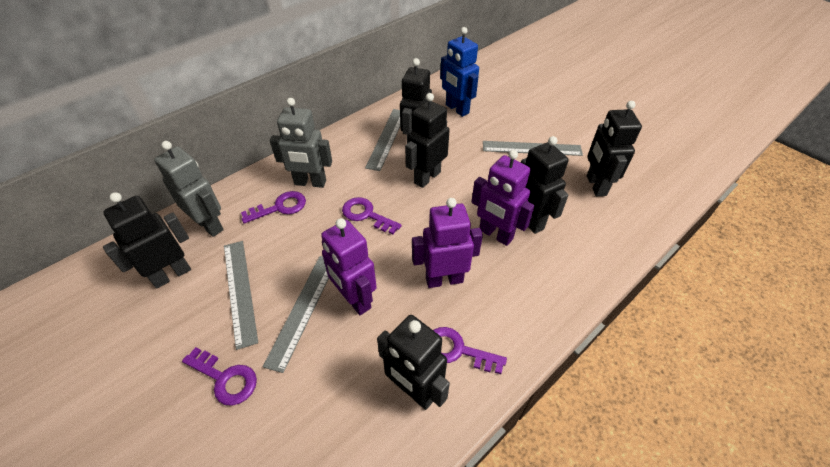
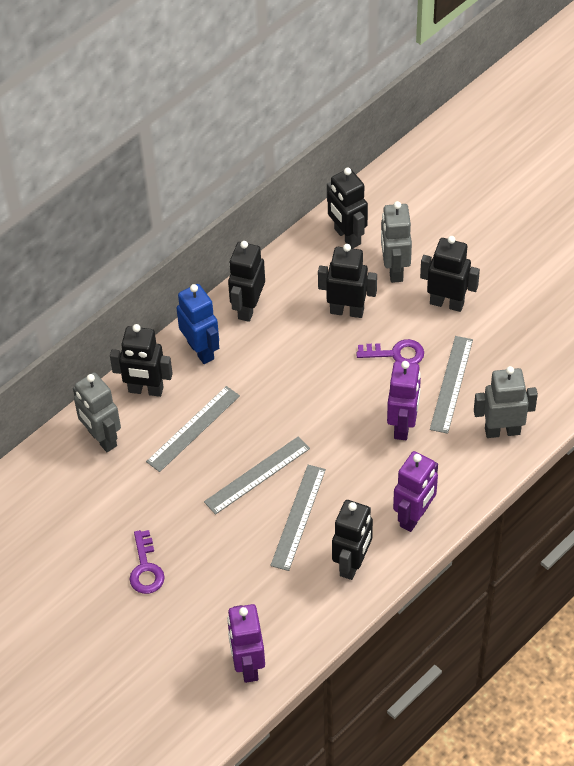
grey robot: 2 -> 3
purple key: 4 -> 2

